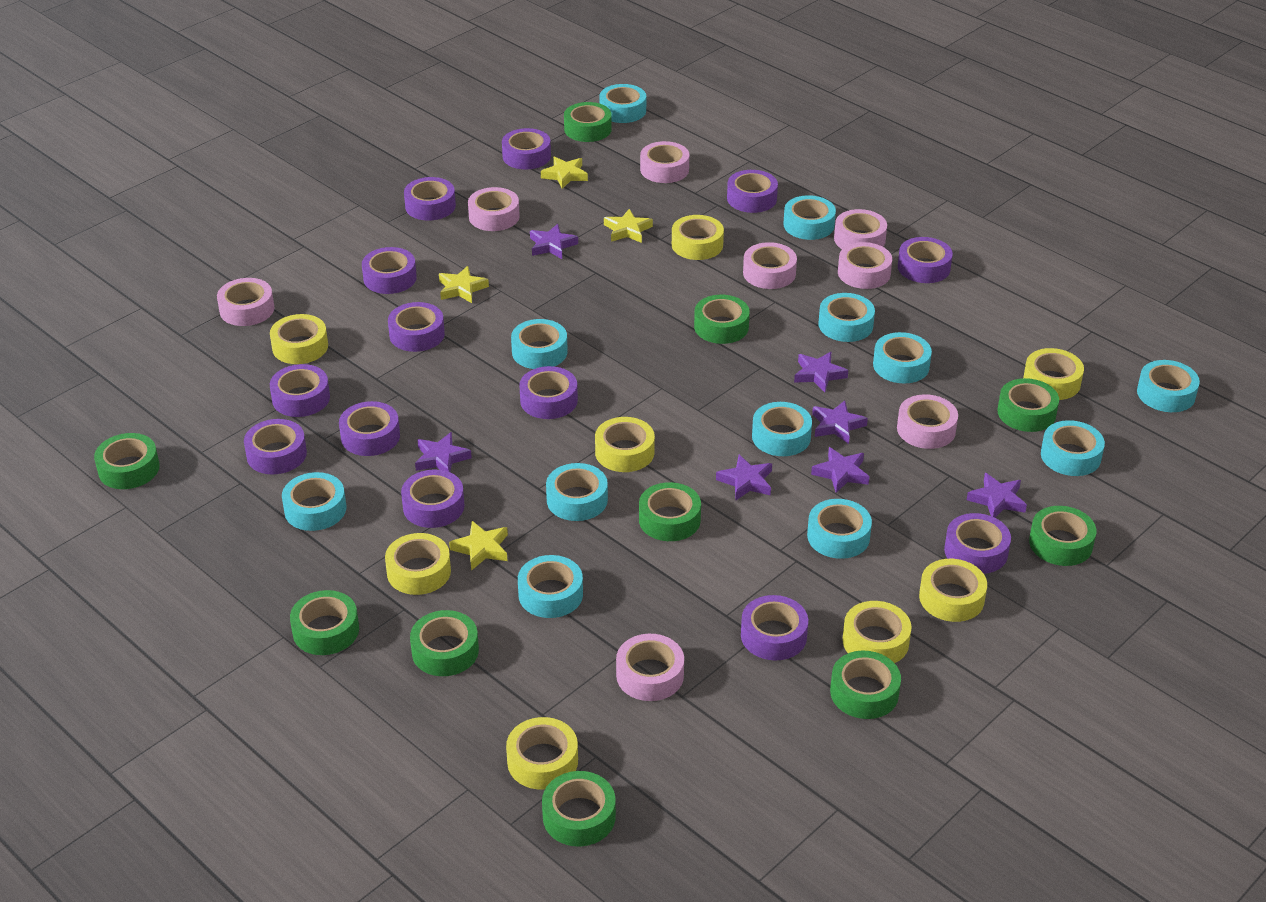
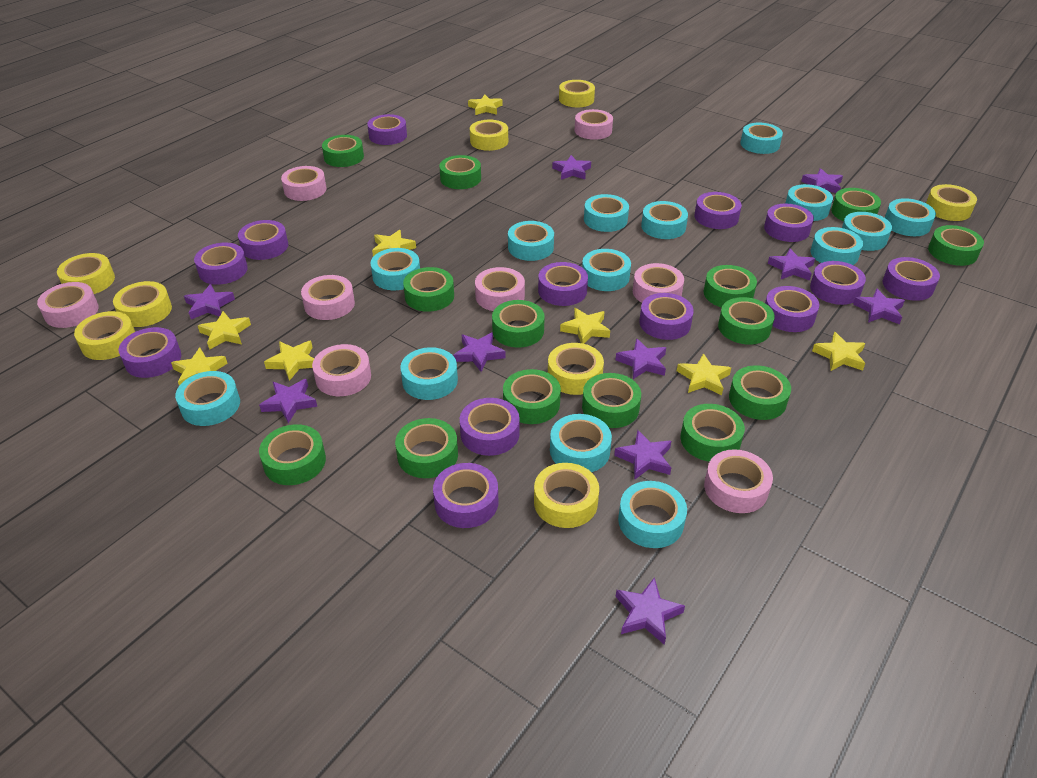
green tape: 10 -> 14
purple star: 7 -> 10
turquoise tape: 12 -> 14
yellow star: 4 -> 8

